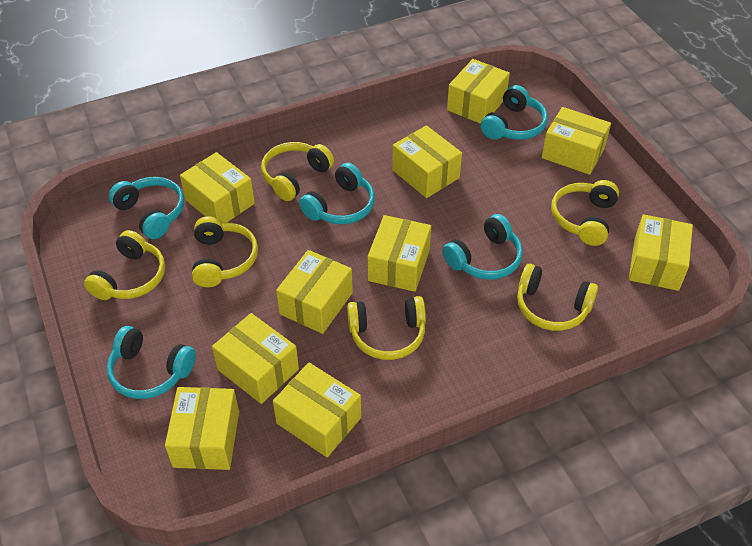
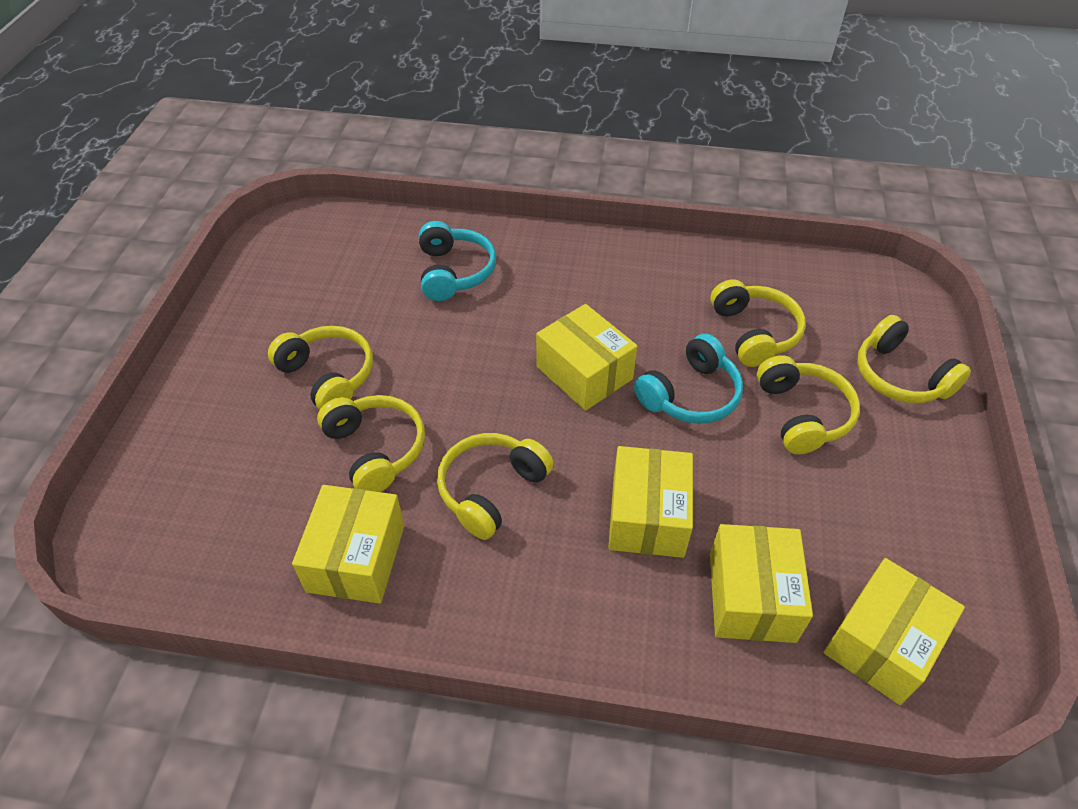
turquoise headphones: 5 -> 2
yellow box: 10 -> 5

